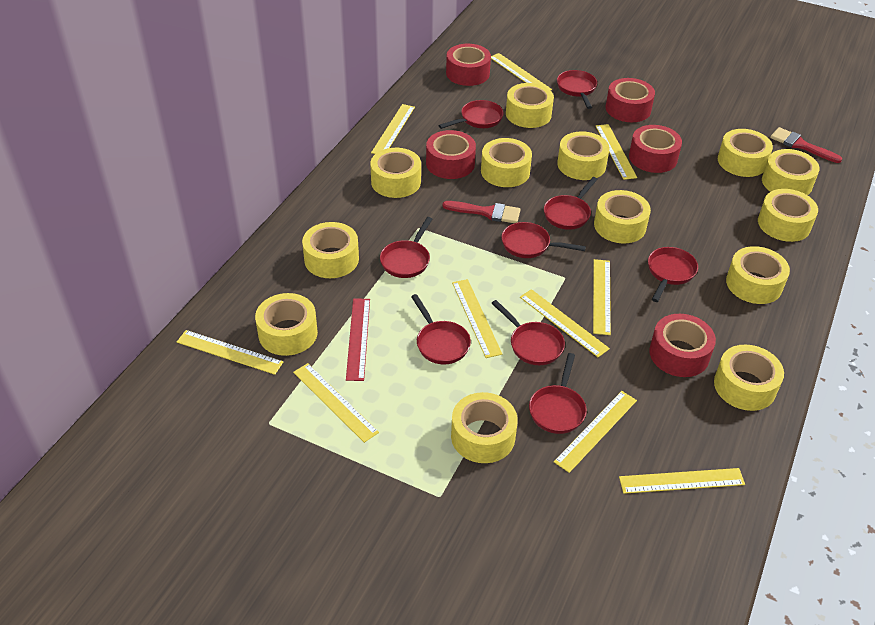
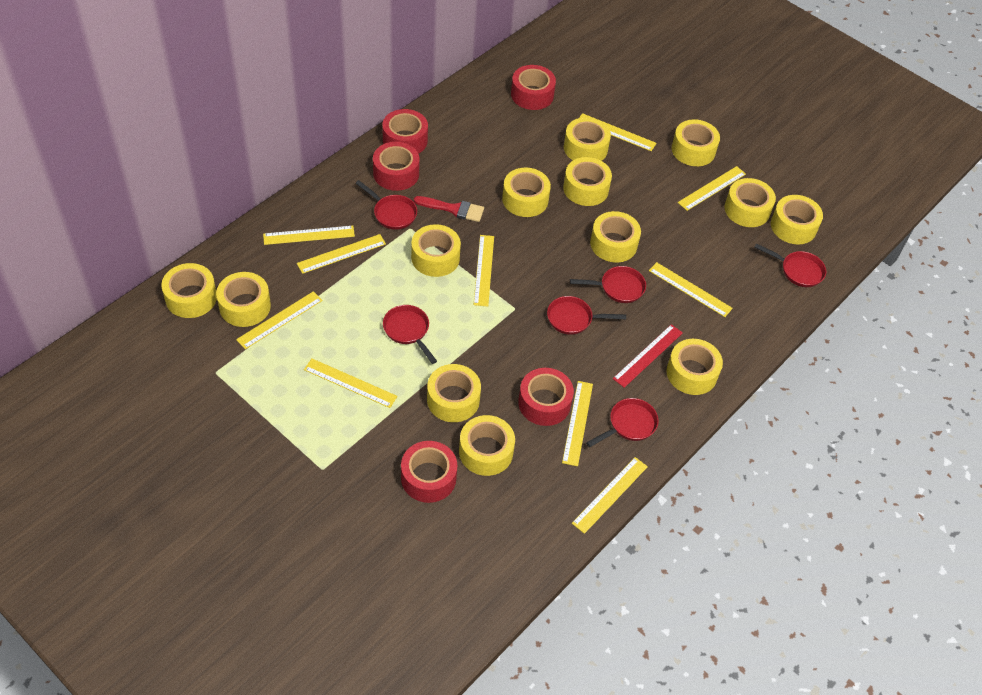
red brush: 2 -> 1
red pan: 9 -> 6

